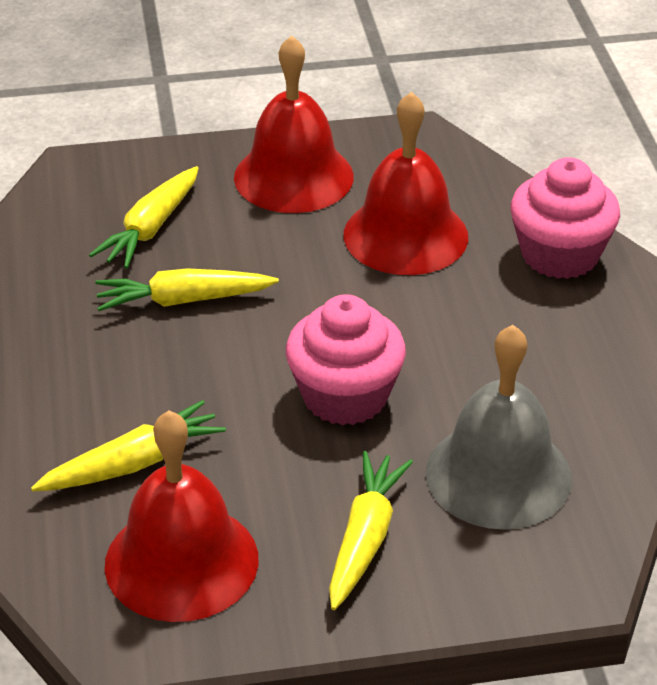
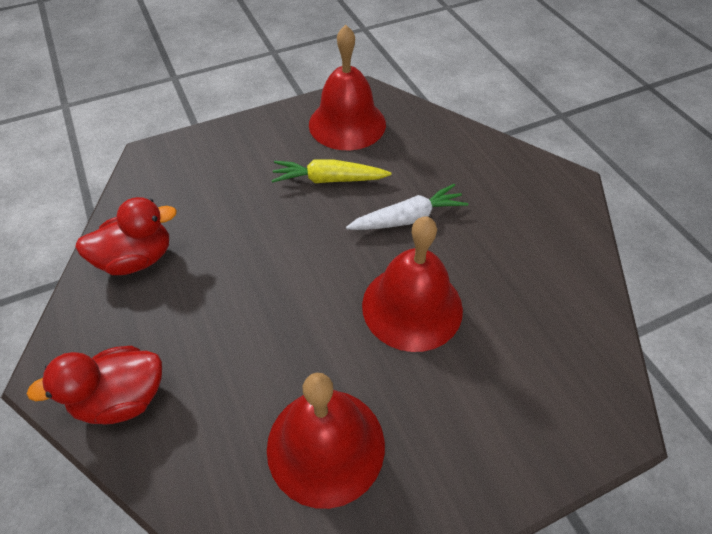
grey bell: 1 -> 0
pink cupcake: 2 -> 0
red duck: 0 -> 2
white carrot: 0 -> 1
yellow carrot: 4 -> 1

